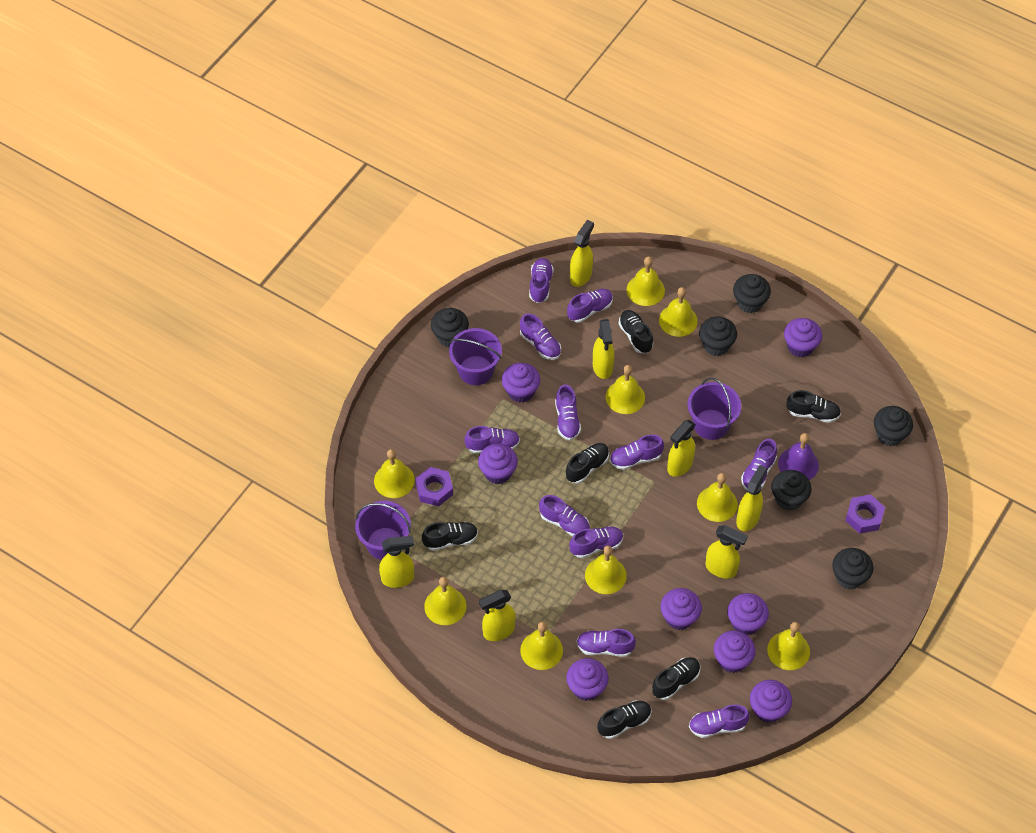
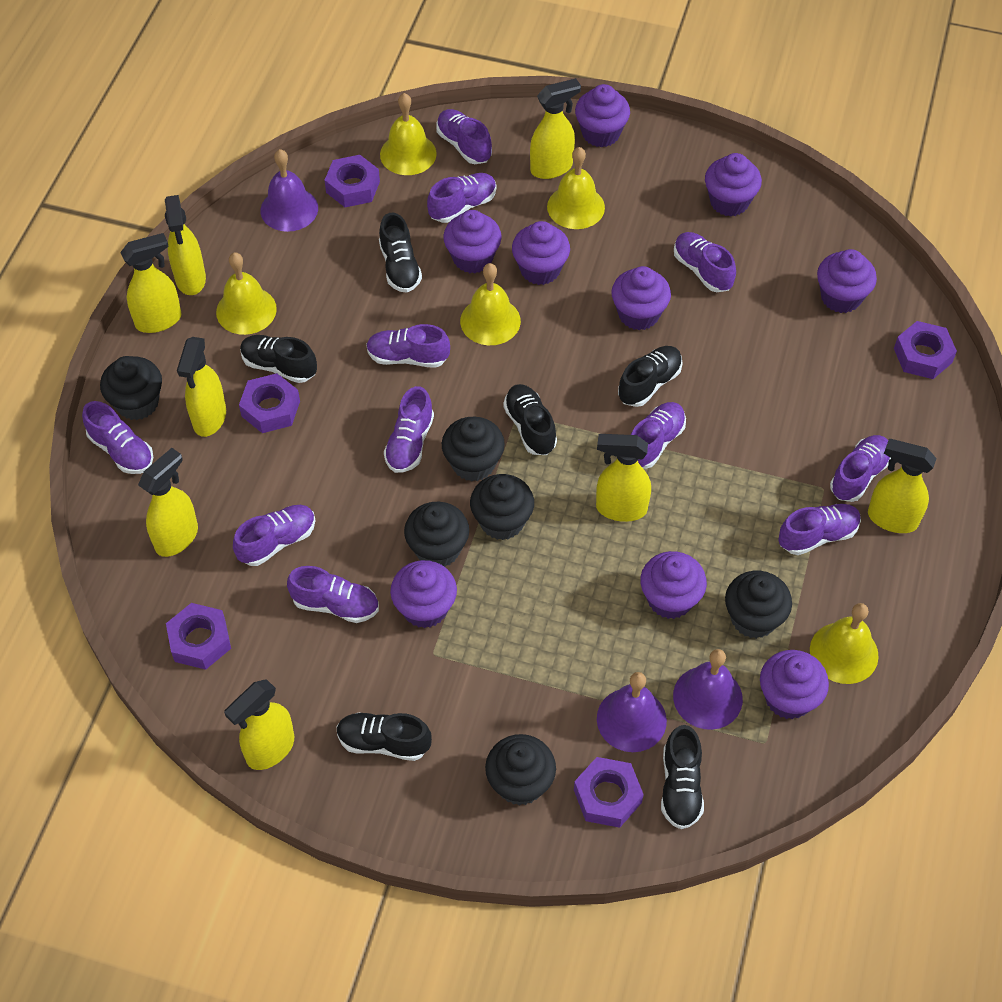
purple bell: 1 -> 3
purple bucket: 3 -> 0
purple cupcake: 8 -> 9
purple nut: 2 -> 5
yellow bell: 9 -> 5
yellow spray bottle: 7 -> 8

